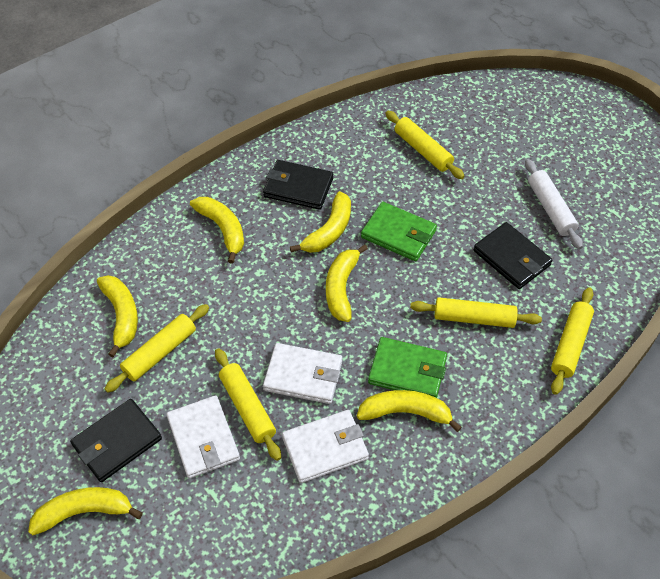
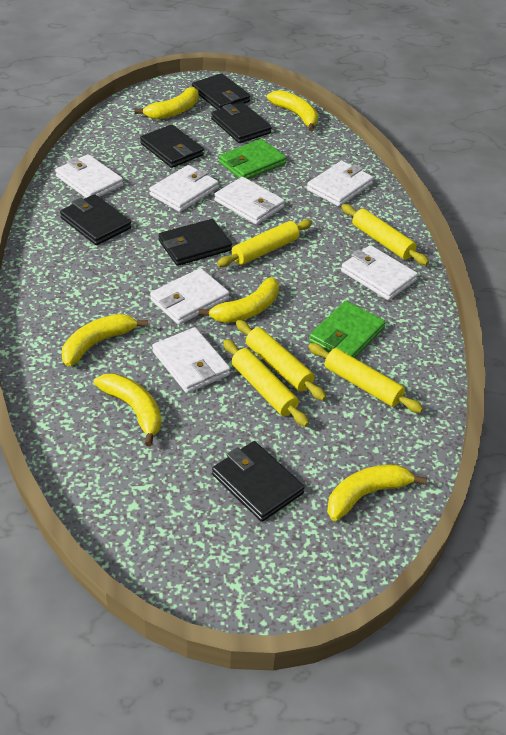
black wallet: 3 -> 6
white rolling pin: 1 -> 0
white wallet: 3 -> 7

